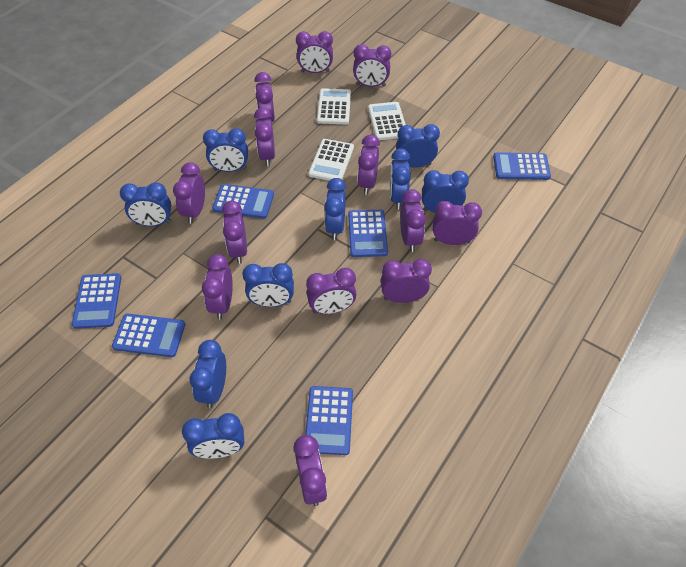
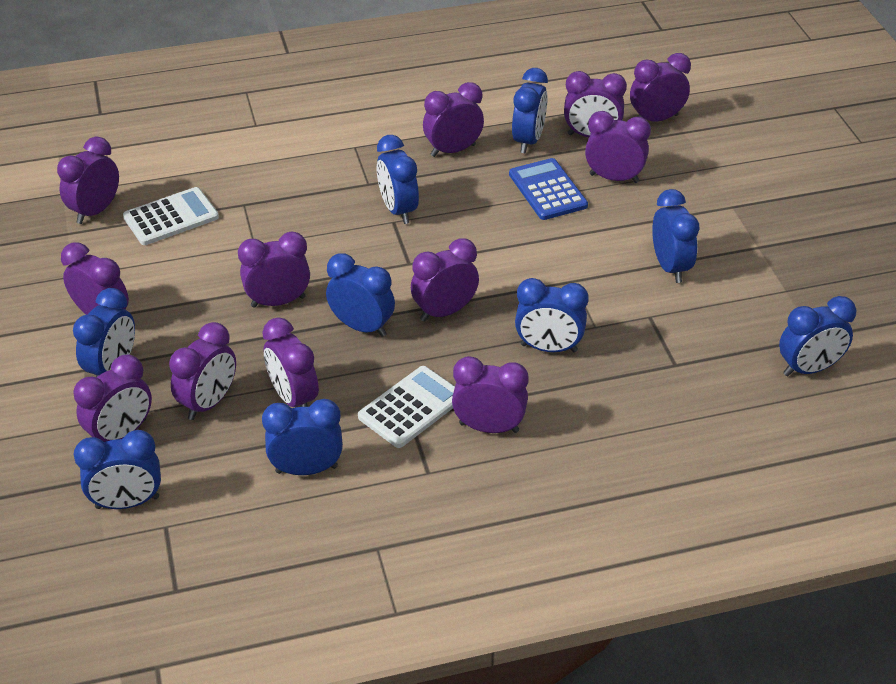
blue calculator: 6 -> 1
purple clock: 13 -> 12
white calculator: 3 -> 2

